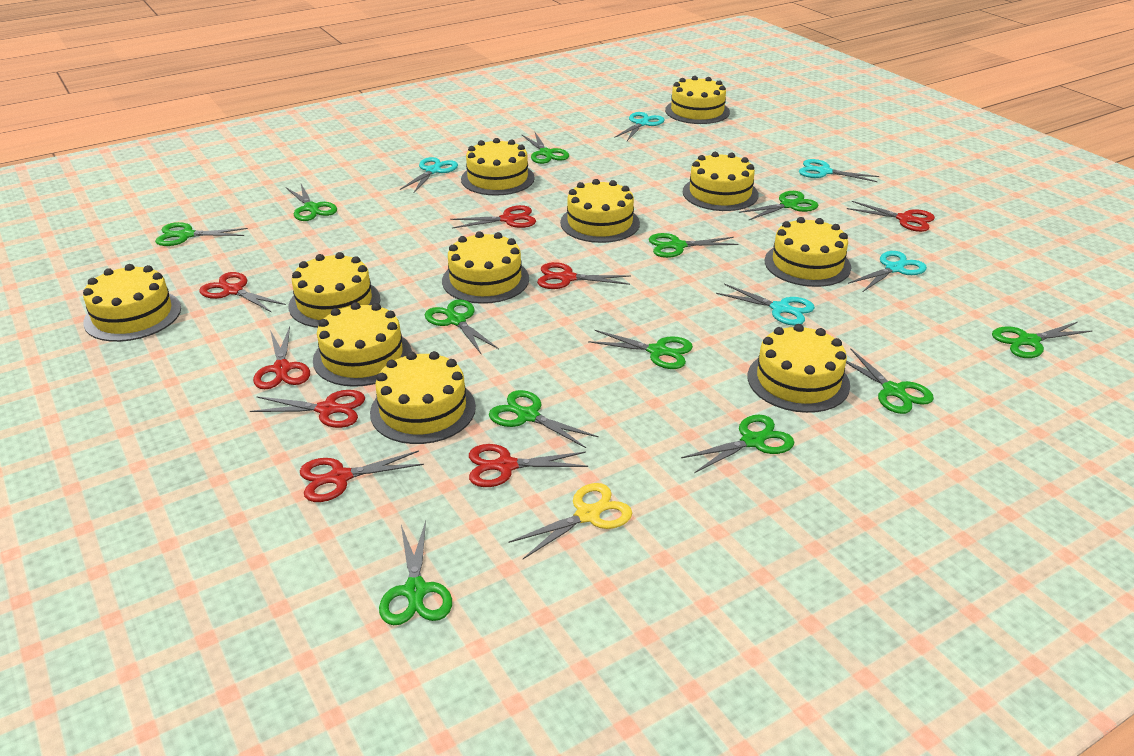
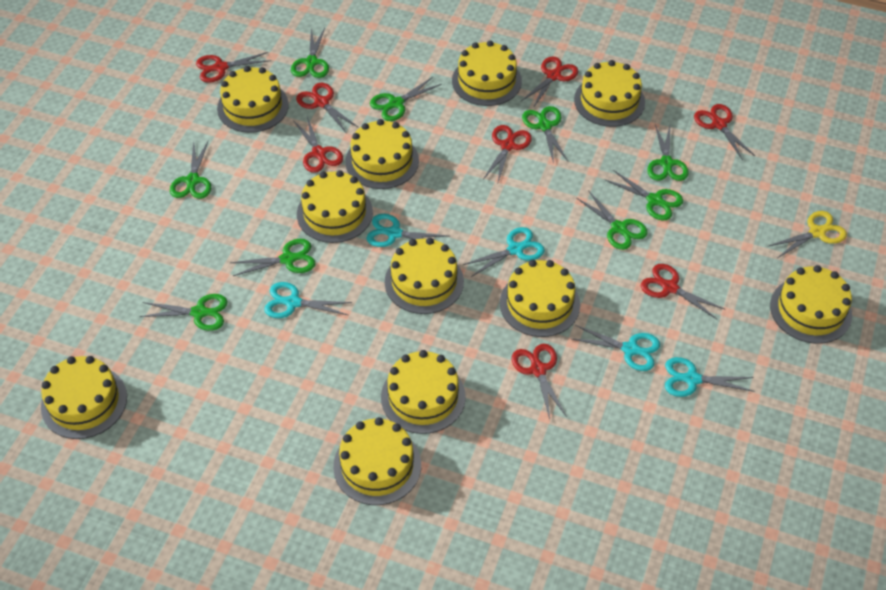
green scissors: 12 -> 9

